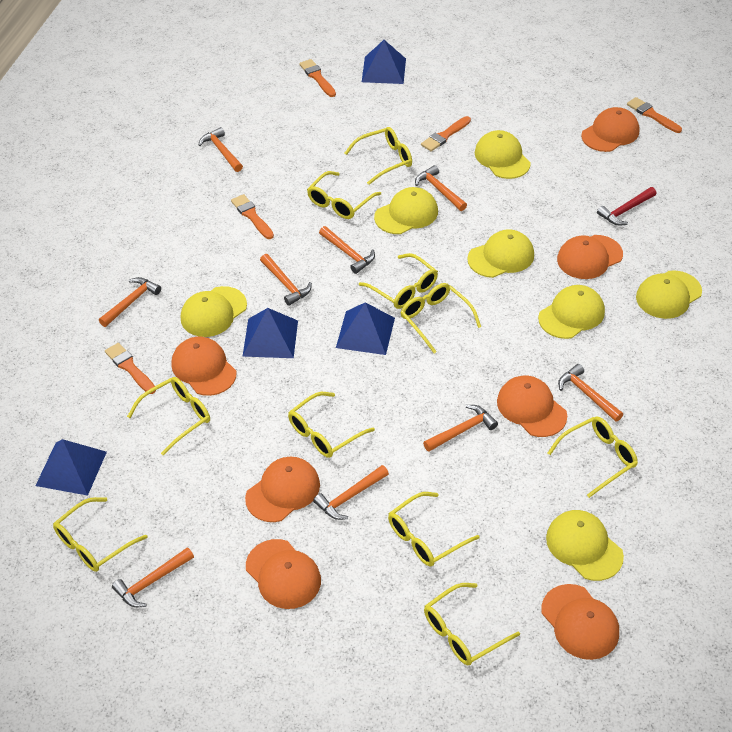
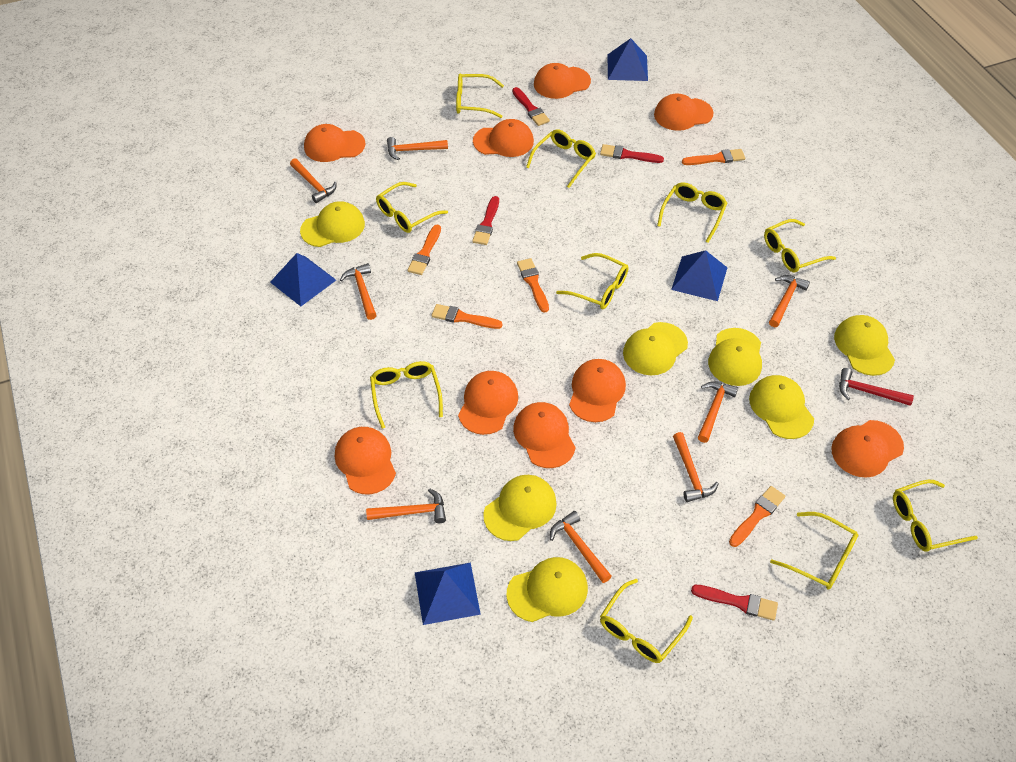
orange cap: 7 -> 9
orange hammer: 9 -> 8
red brush: 0 -> 4

